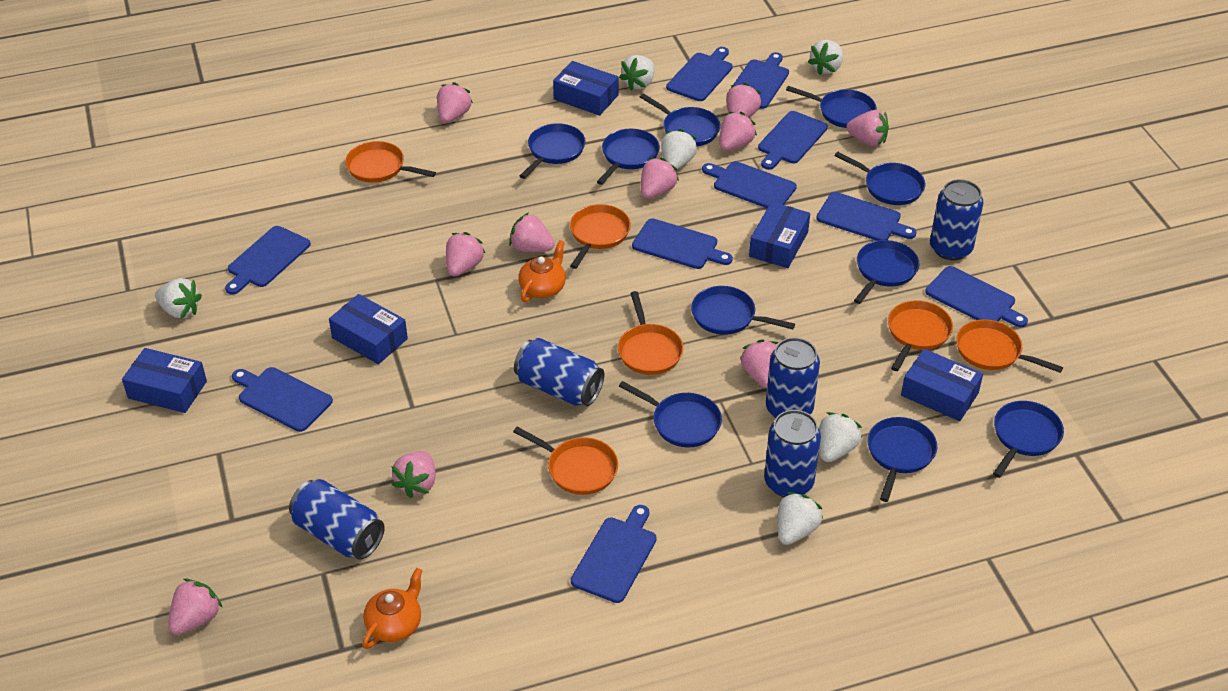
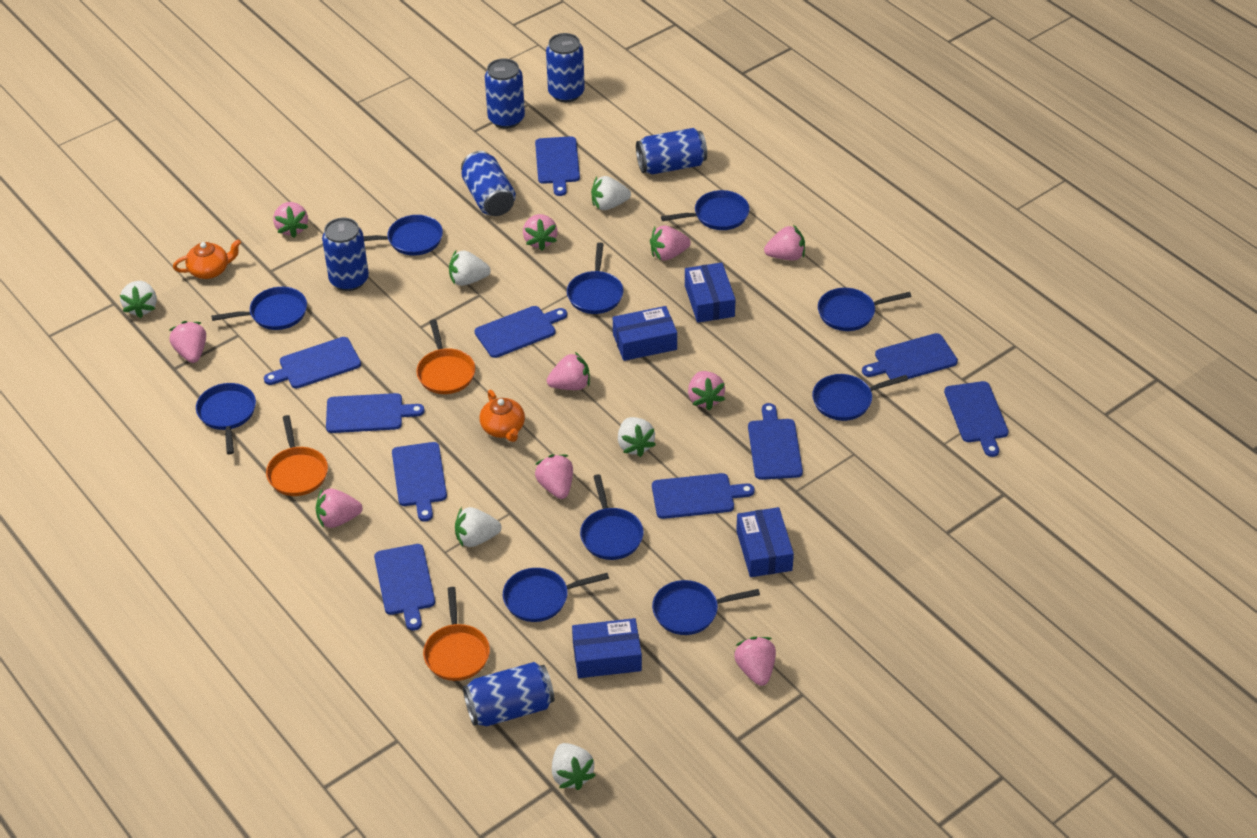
blue box: 5 -> 4
blue can: 5 -> 6
orange pan: 6 -> 3

